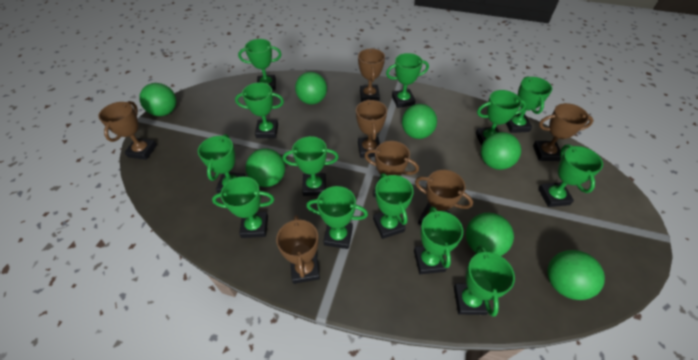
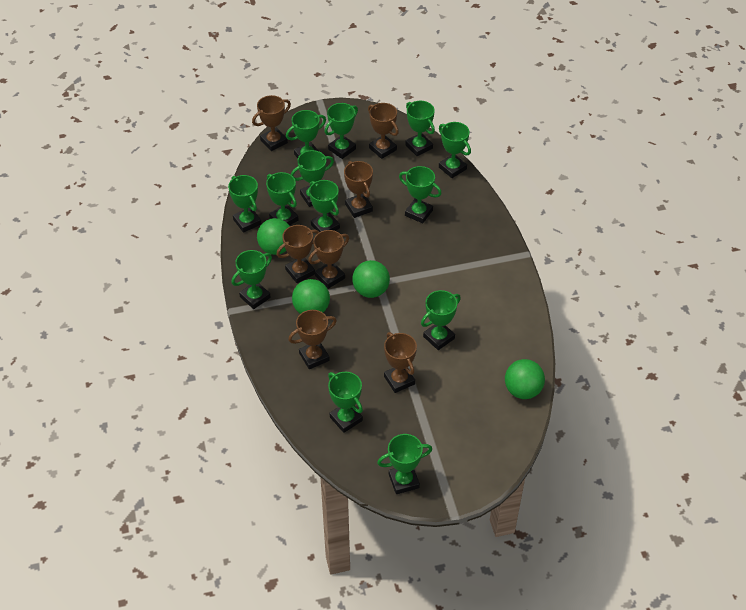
green ball: 7 -> 4

